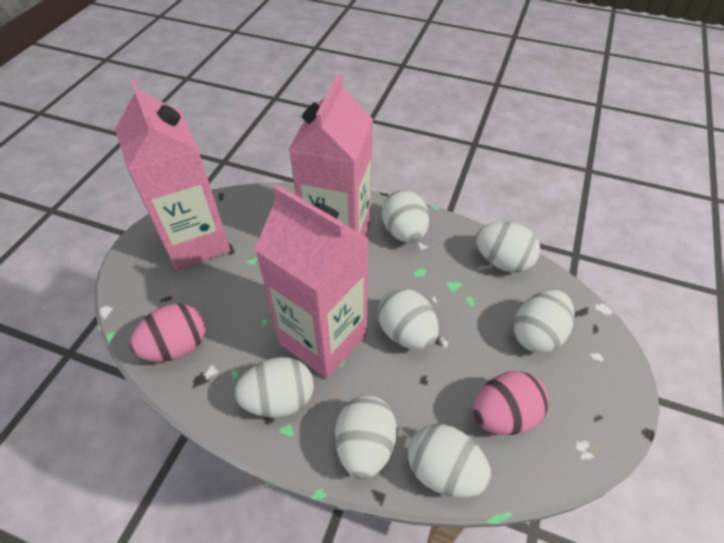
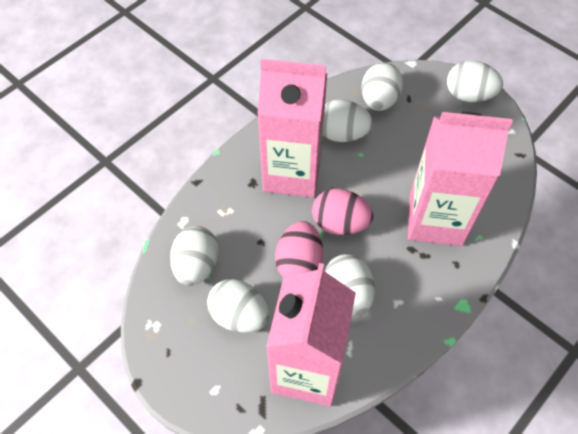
white egg: 7 -> 6

